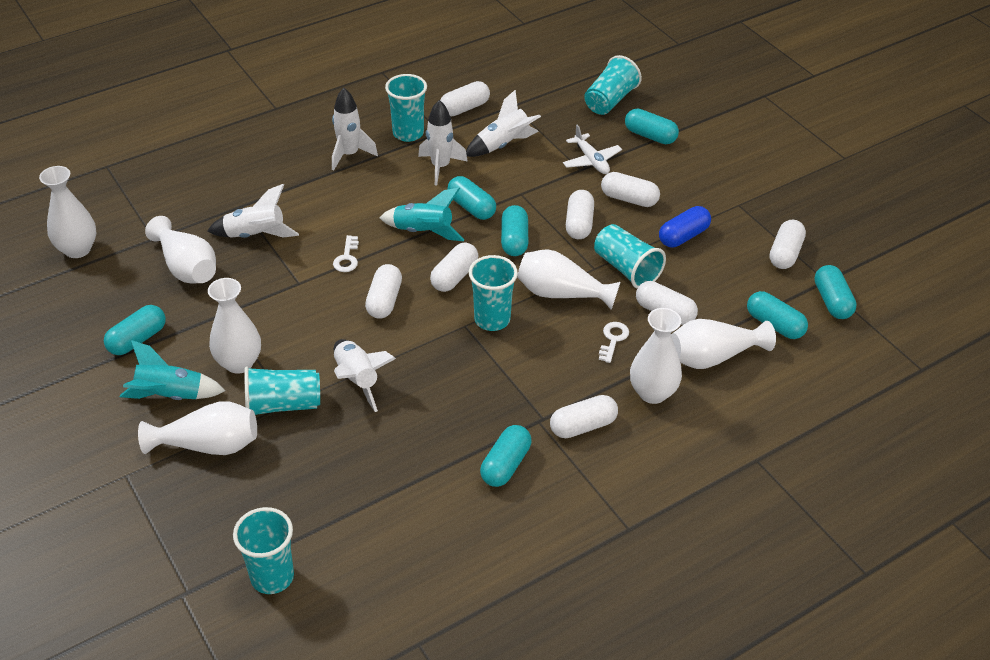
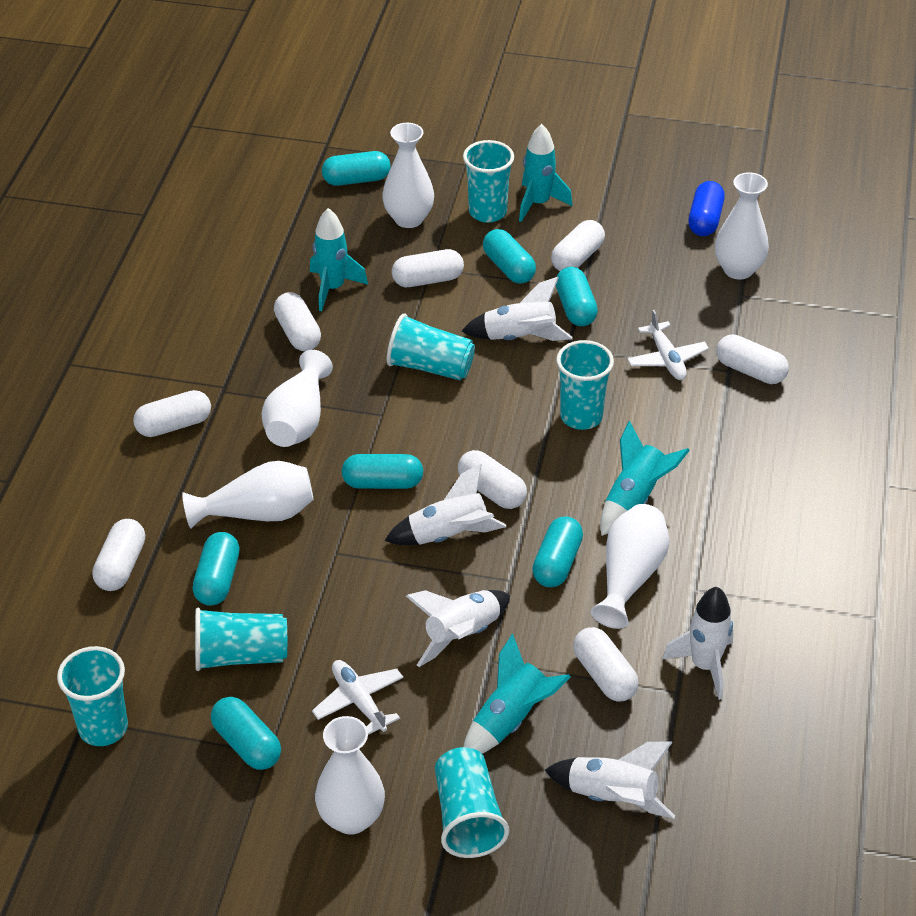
turquoise rocket: 2 -> 4
white key: 2 -> 0
white plane: 1 -> 2
white vase: 7 -> 6

